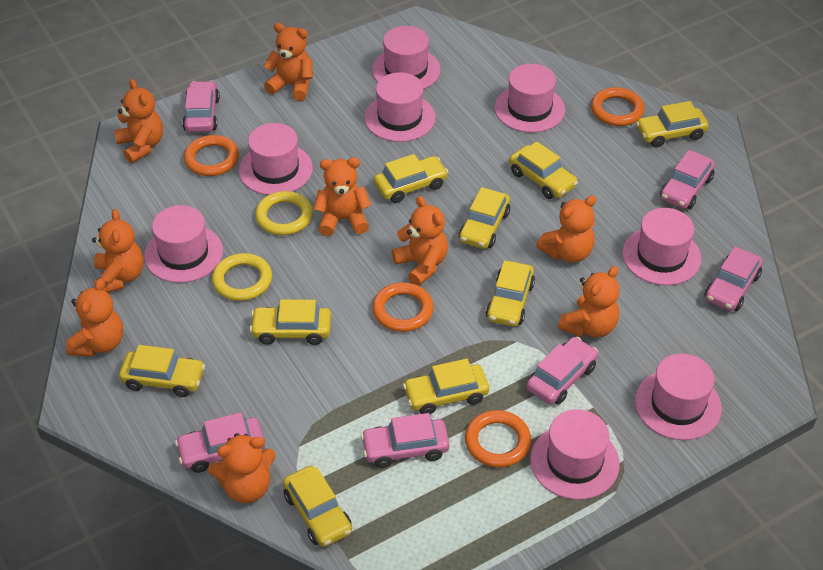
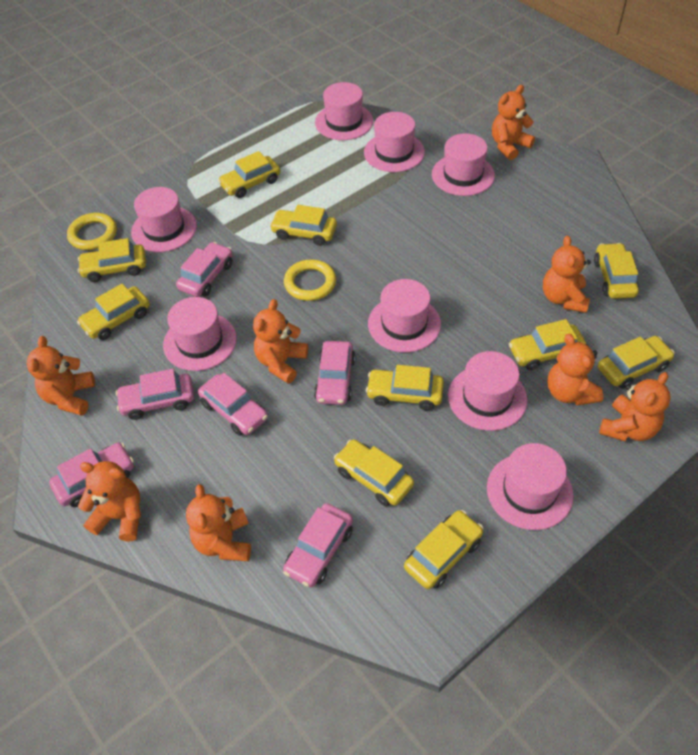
orange ring: 4 -> 0
orange teddy bear: 9 -> 8
yellow car: 9 -> 10

